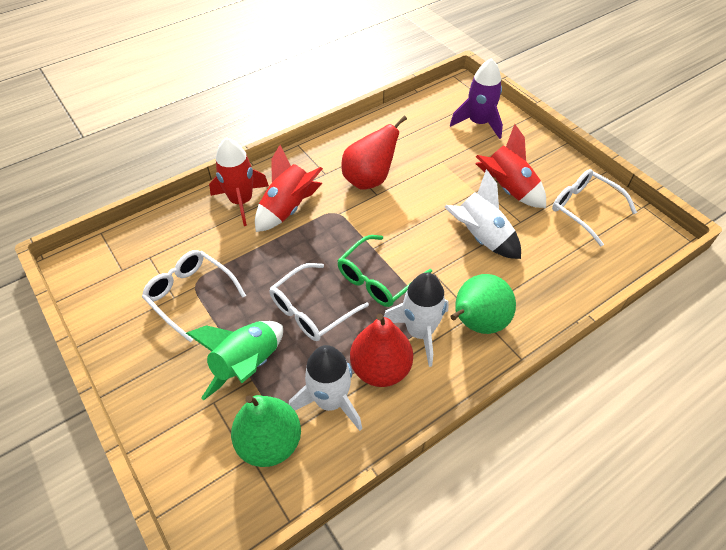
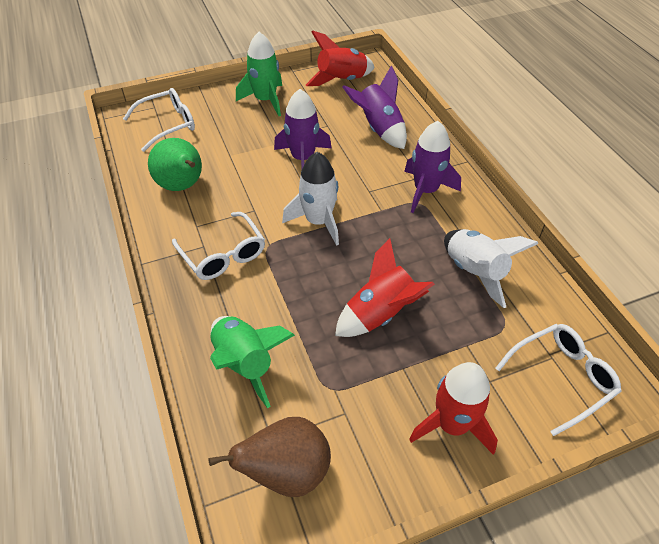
brown pear: 0 -> 1
green glasses: 1 -> 0
green pear: 2 -> 1
green rocket: 1 -> 2
purple rocket: 1 -> 3
red pear: 2 -> 0
white rocket: 3 -> 2

